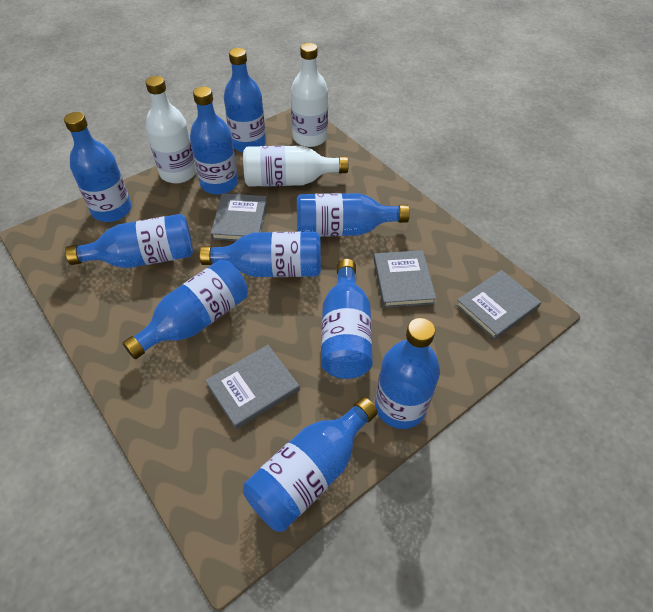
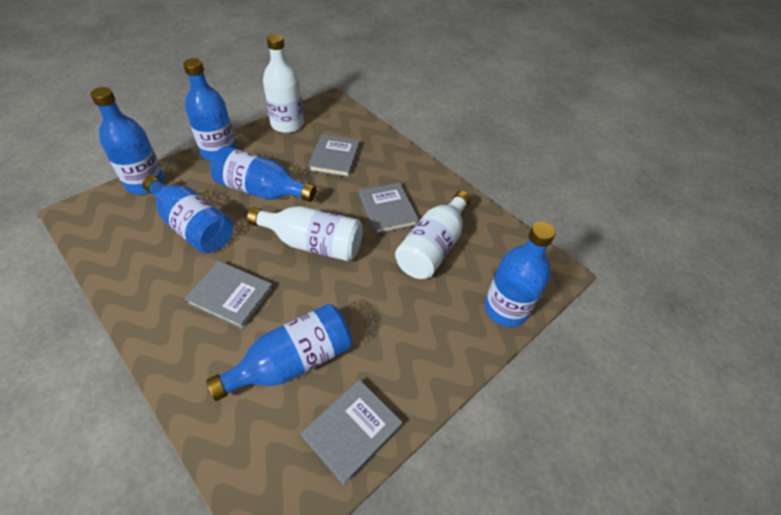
blue bottle: 10 -> 6

